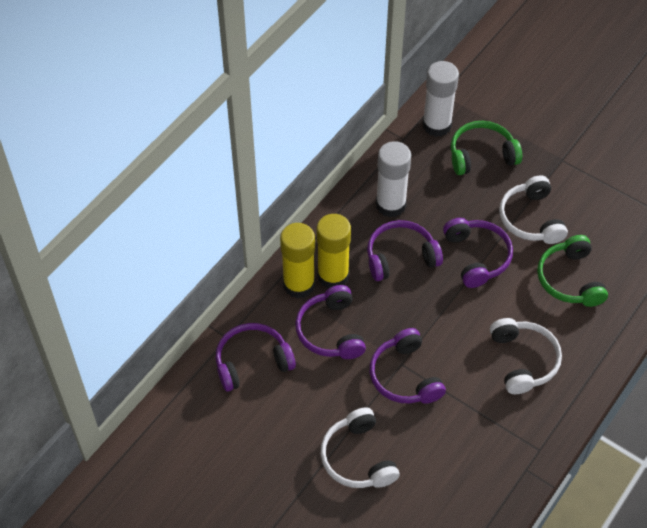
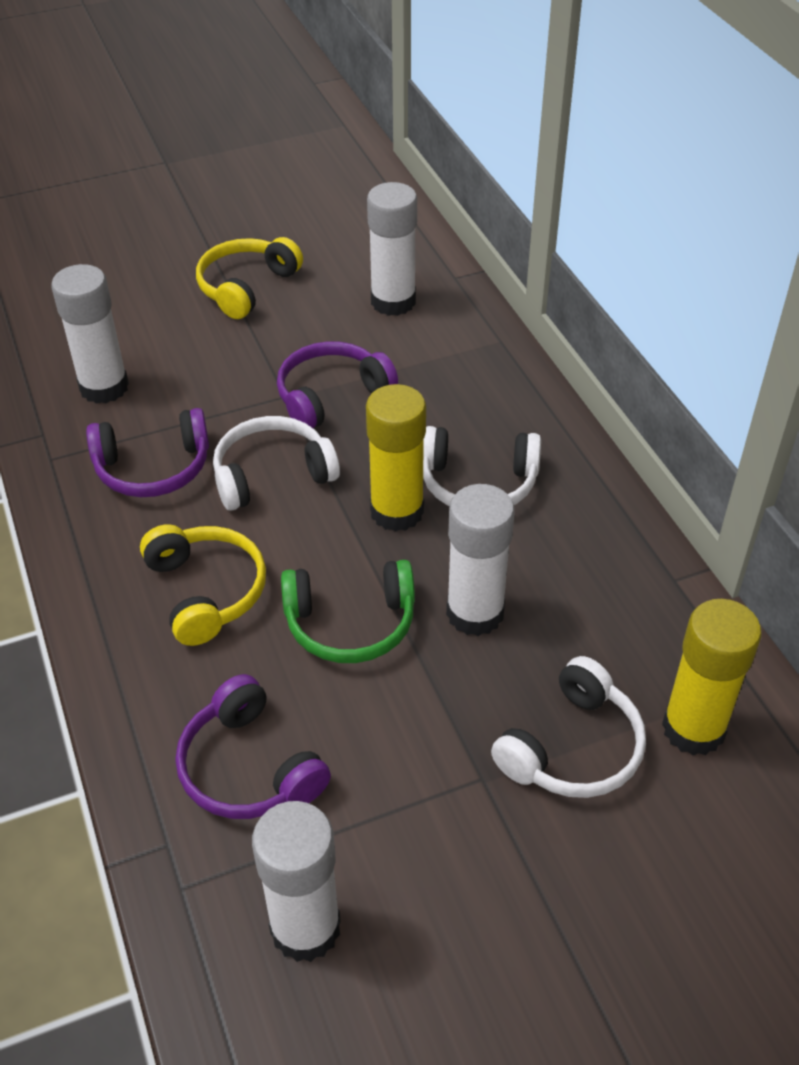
green headphones: 2 -> 1
purple headphones: 5 -> 3
white glue stick: 2 -> 4
yellow headphones: 0 -> 2

